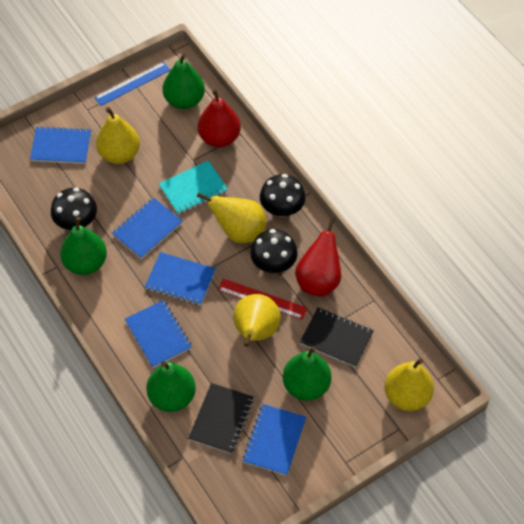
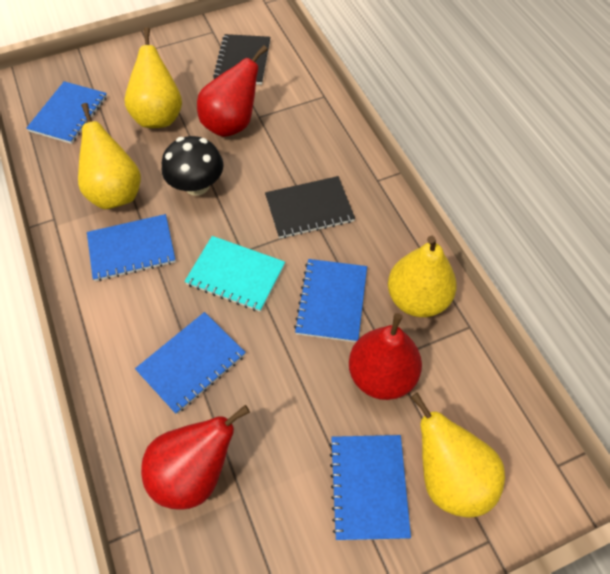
black mushroom: 3 -> 1
blue ruler: 1 -> 0
green pear: 4 -> 0
red pear: 2 -> 3
red ruler: 1 -> 0

